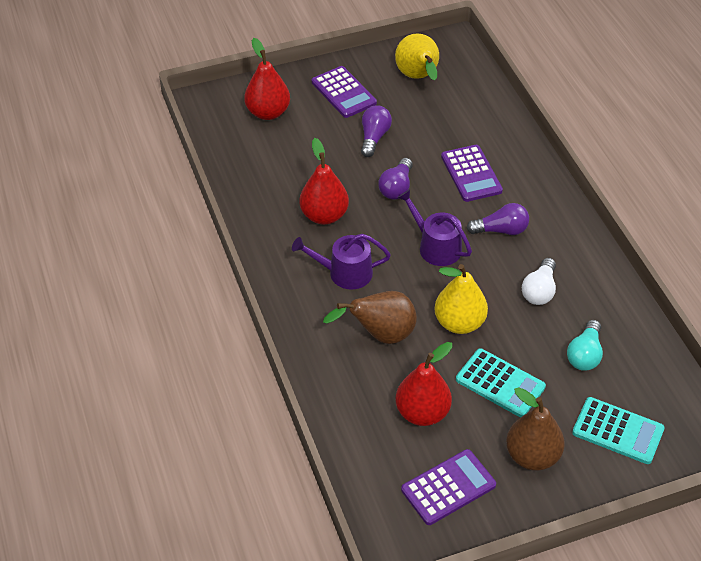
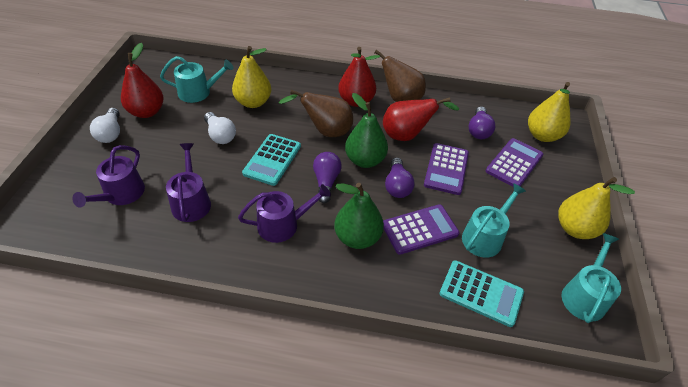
green pear: 0 -> 2
purple watering can: 2 -> 3
turquoise light bulb: 1 -> 0
turquoise watering can: 0 -> 3
white light bulb: 1 -> 2
yellow pear: 2 -> 3

